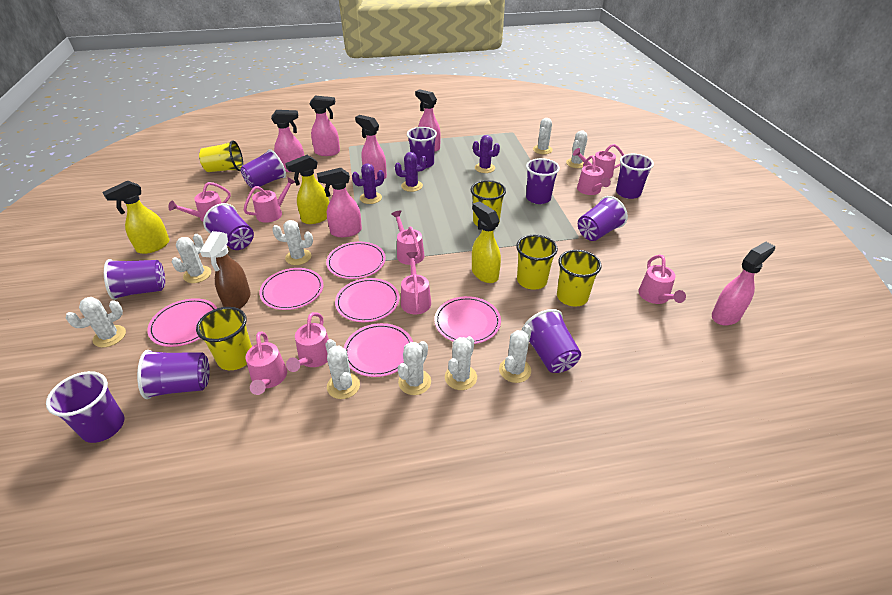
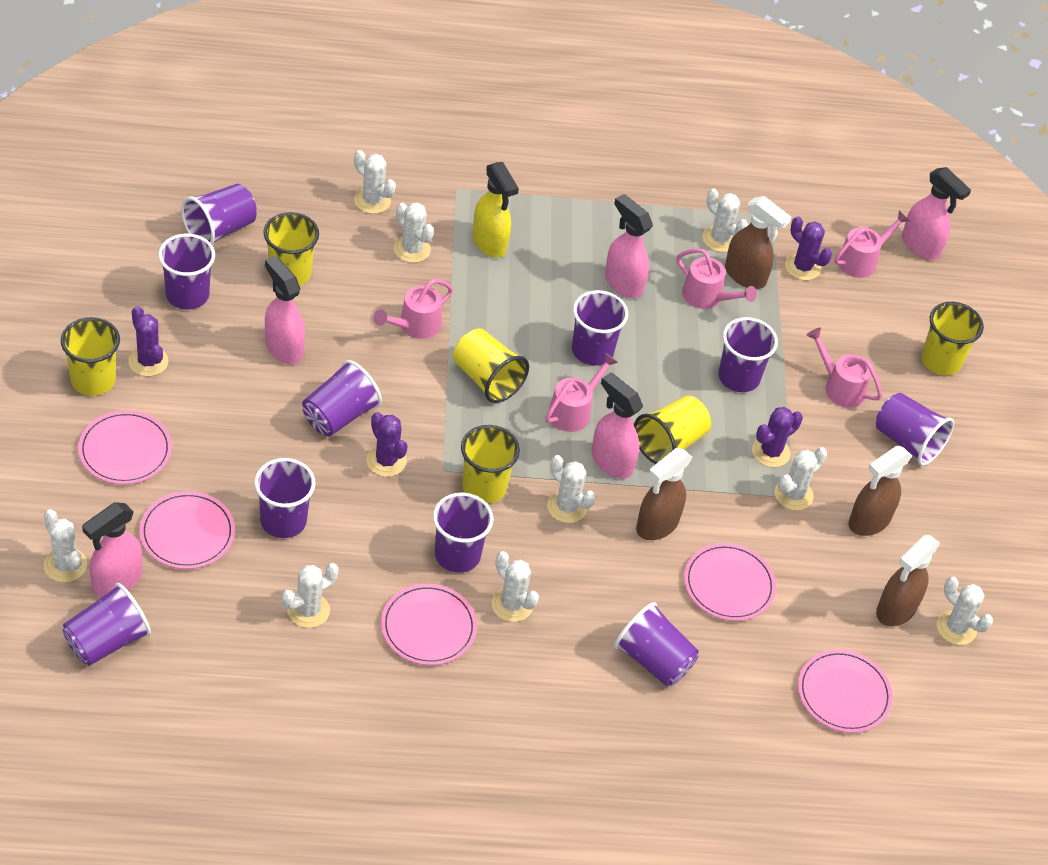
brown spray bottle: 1 -> 4
pink plate: 6 -> 5
pink spray bottle: 6 -> 5
pink watering can: 9 -> 5
purple cactus: 3 -> 4
yellow cup: 5 -> 6
yellow spray bottle: 3 -> 1

